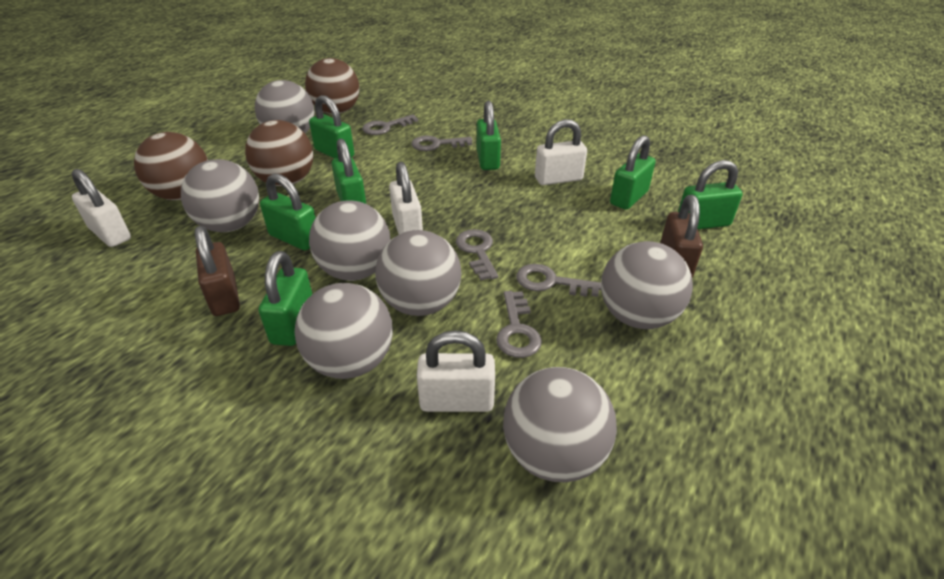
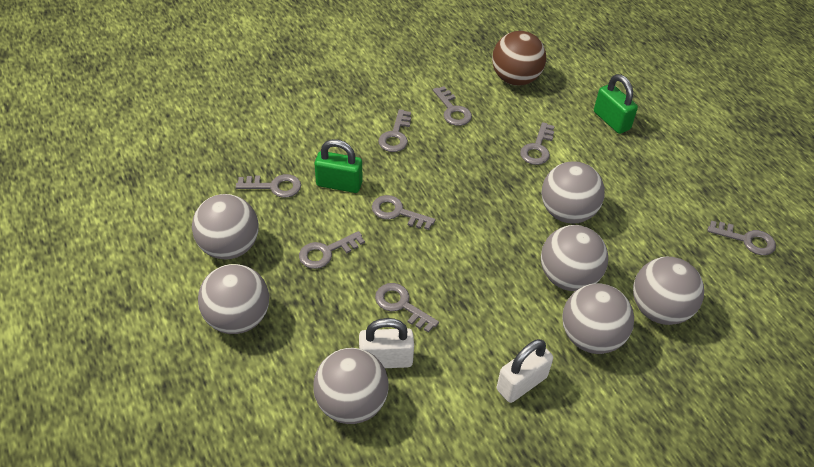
brown ball: 3 -> 1
brown padlock: 2 -> 0
green padlock: 7 -> 2
grey key: 5 -> 8
white padlock: 4 -> 2

